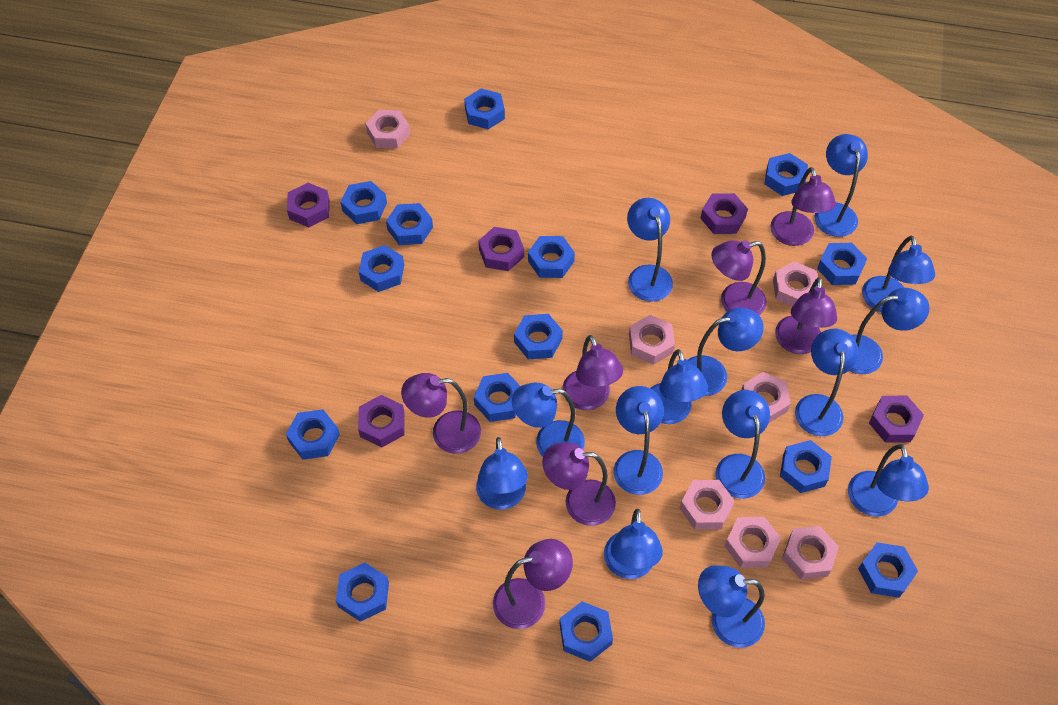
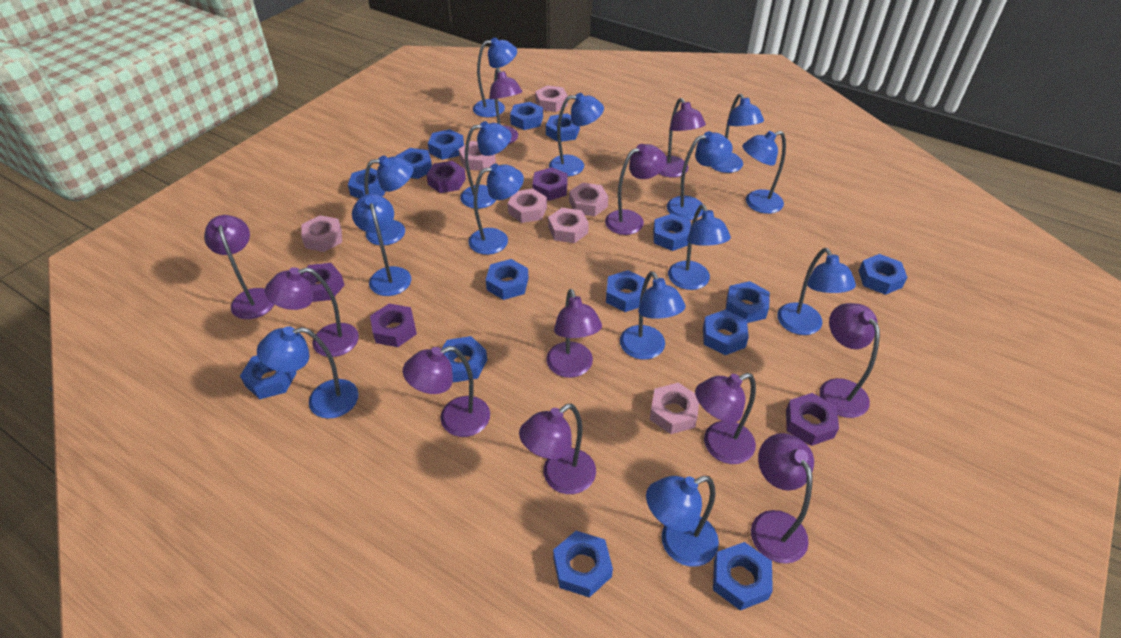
blue nut: 14 -> 15
purple lamp: 7 -> 11

